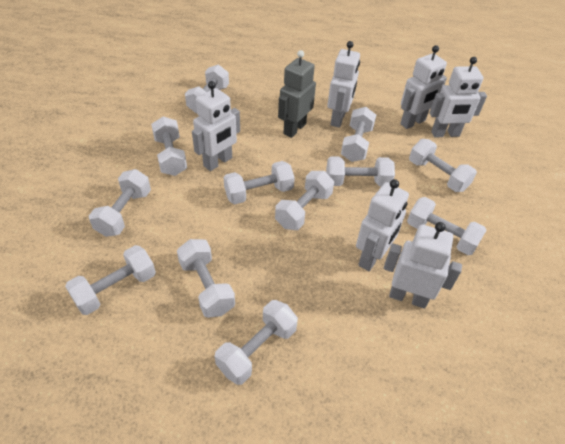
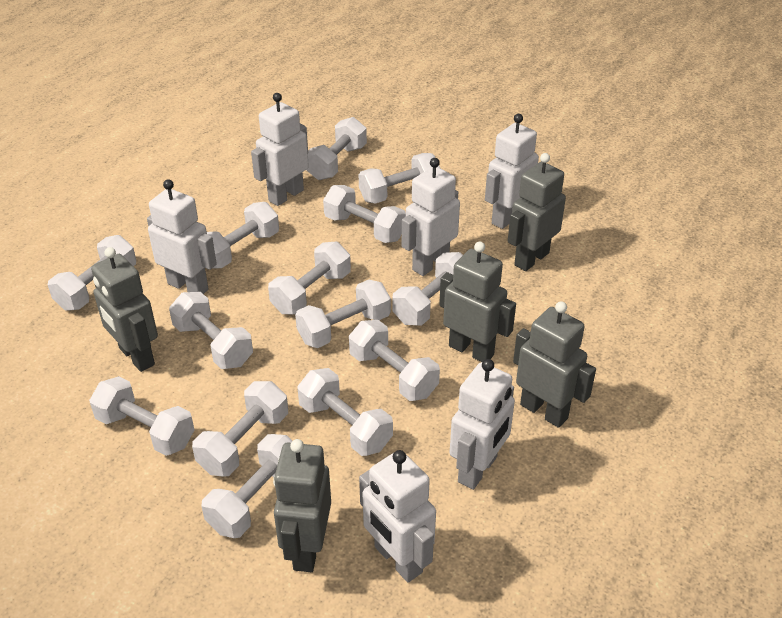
grey robot: 1 -> 5
white dumbbell: 12 -> 14

